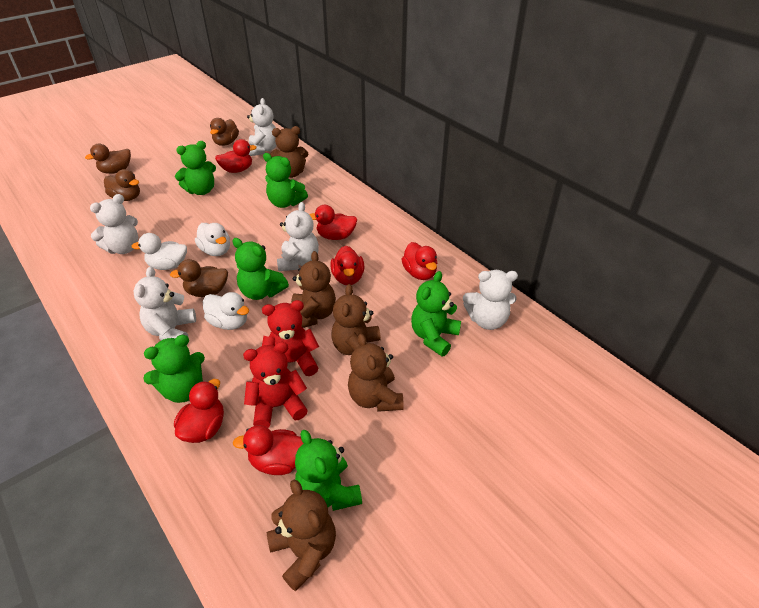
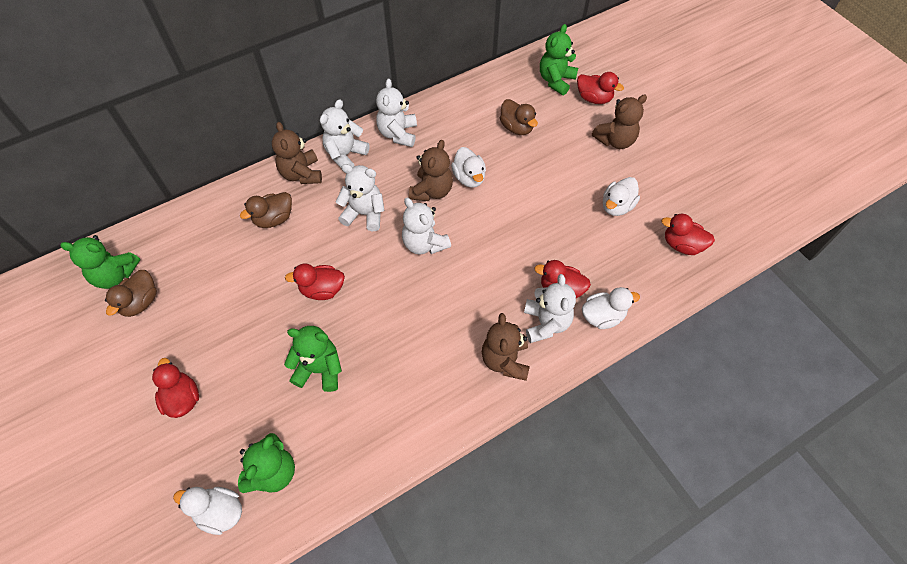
brown duck: 4 -> 3
brown teddy bear: 5 -> 4
green teddy bear: 6 -> 4
red duck: 6 -> 5
red teddy bear: 2 -> 0
white duck: 3 -> 4

